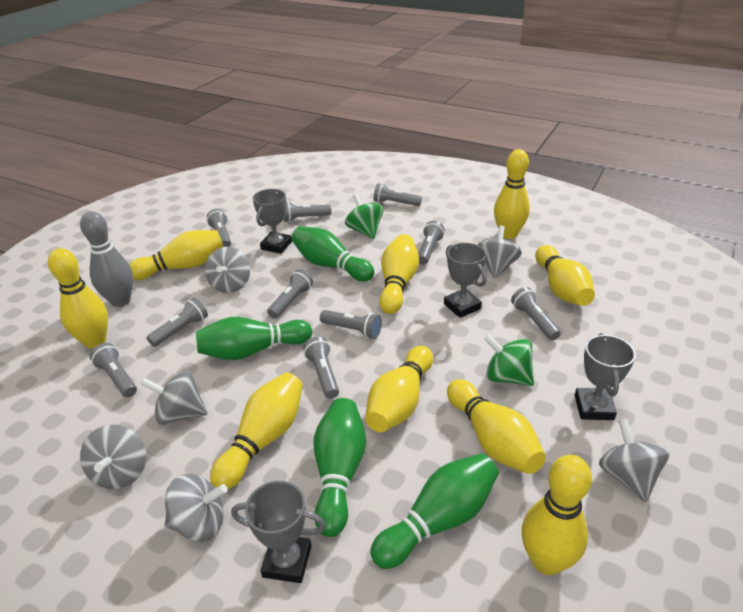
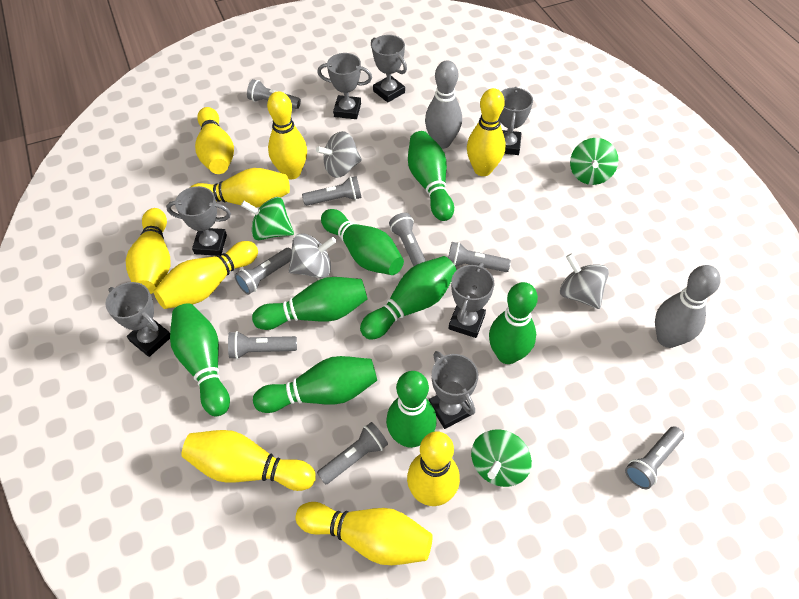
green bowling pin: 4 -> 8
green spinning top: 2 -> 3
grey bowling pin: 1 -> 2
grey flashlight: 10 -> 8
grey spinning top: 6 -> 3
grey trophy: 4 -> 7

